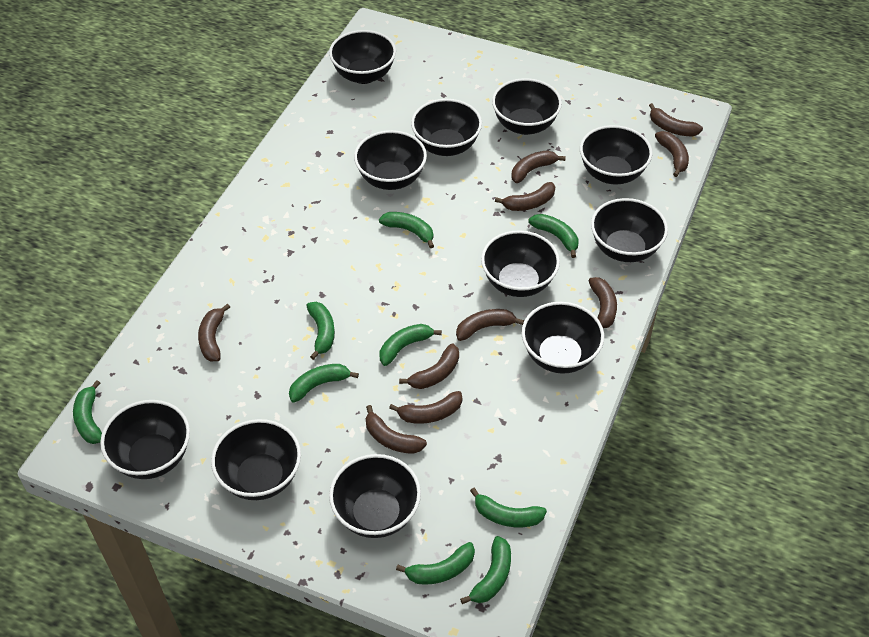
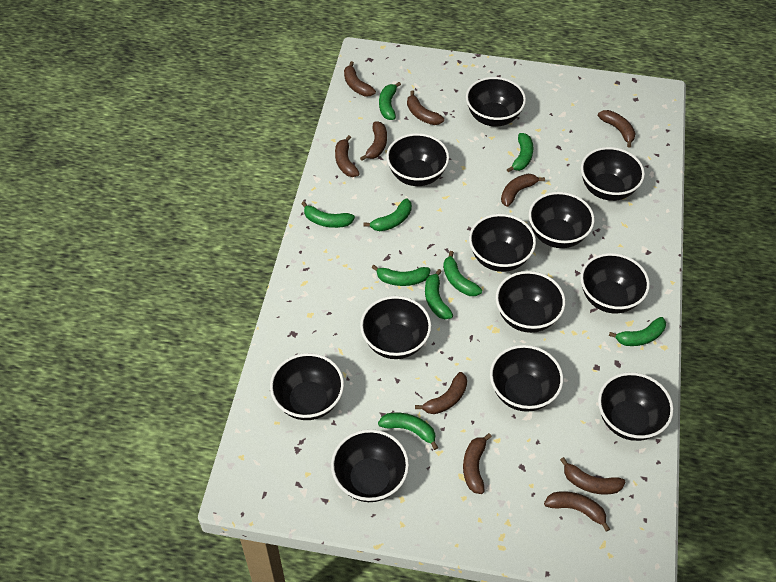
black bowl: 11 -> 12

